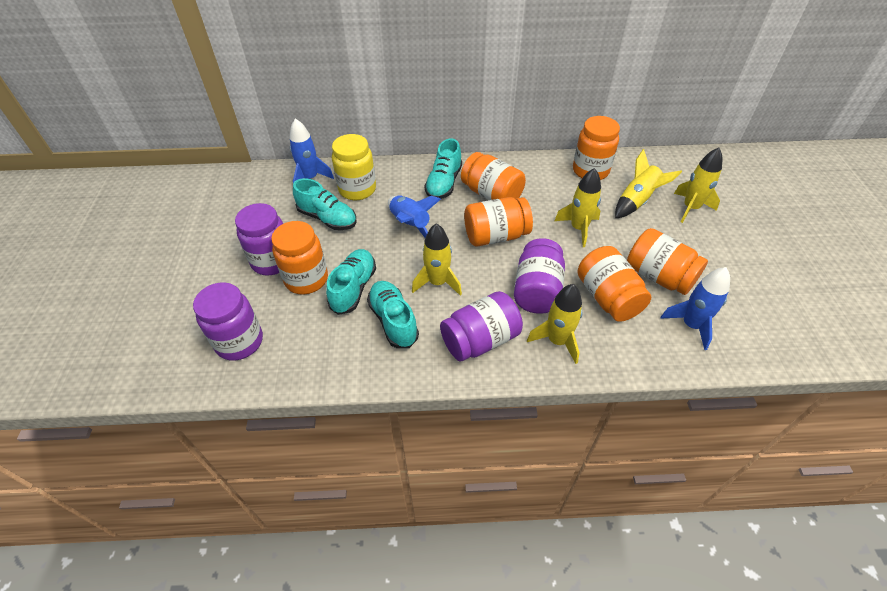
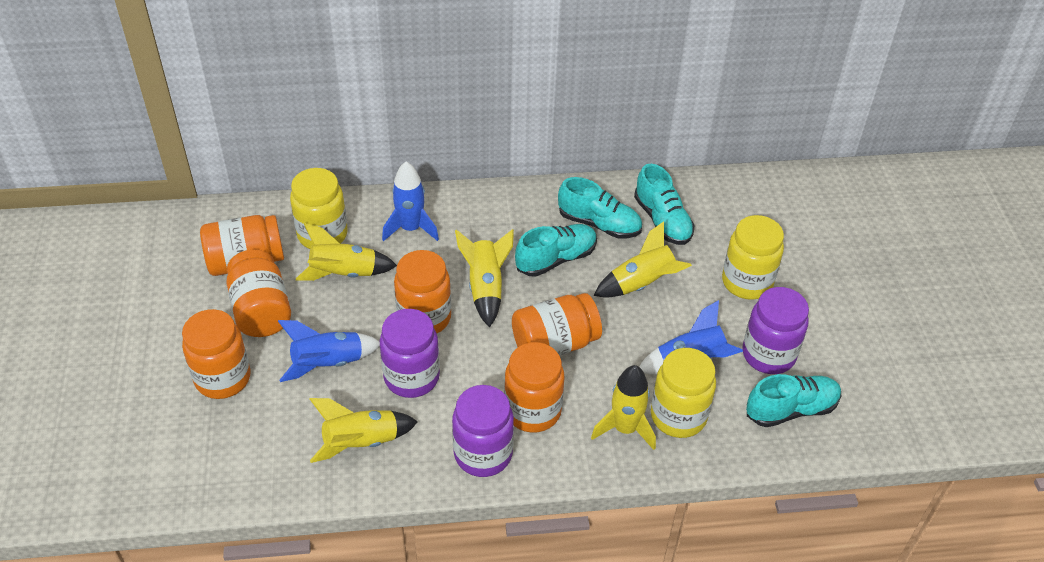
purple jar: 4 -> 3
yellow jar: 1 -> 3

